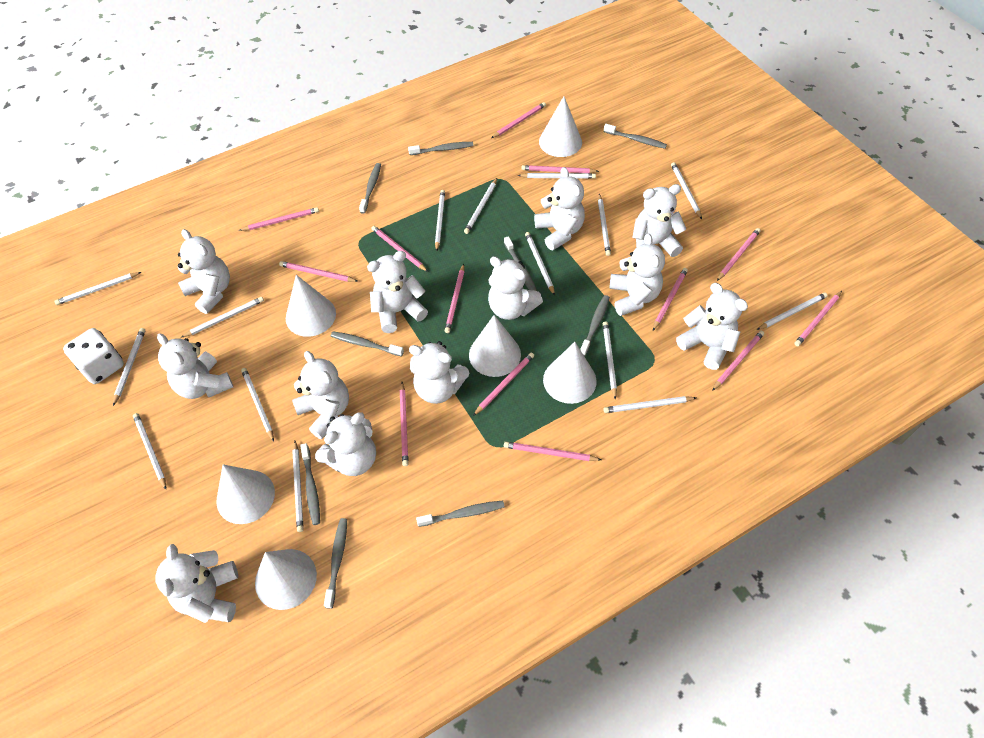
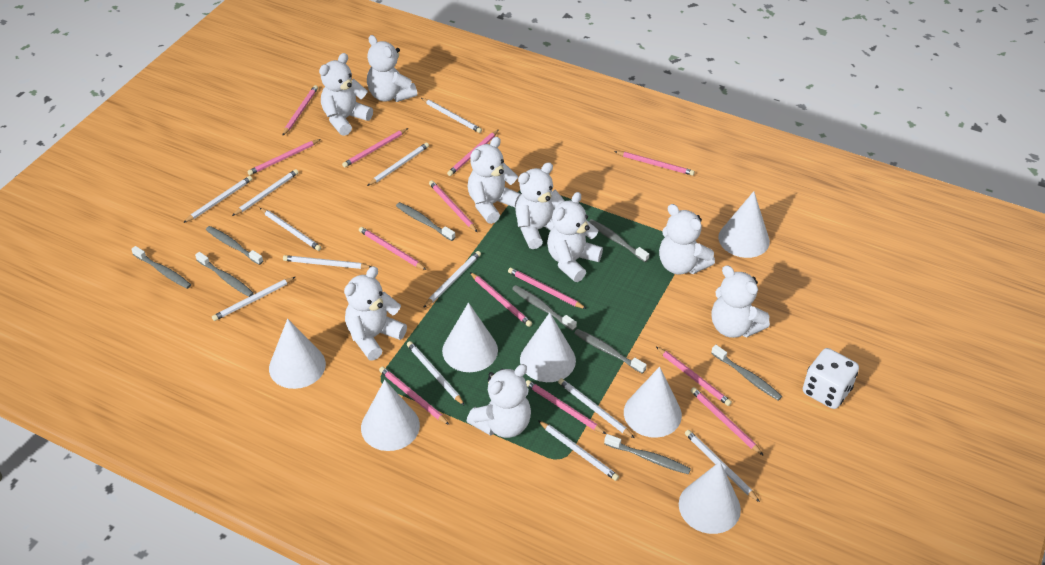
white cone: 6 -> 7
white pencil: 15 -> 12
white teddy bear: 12 -> 9

